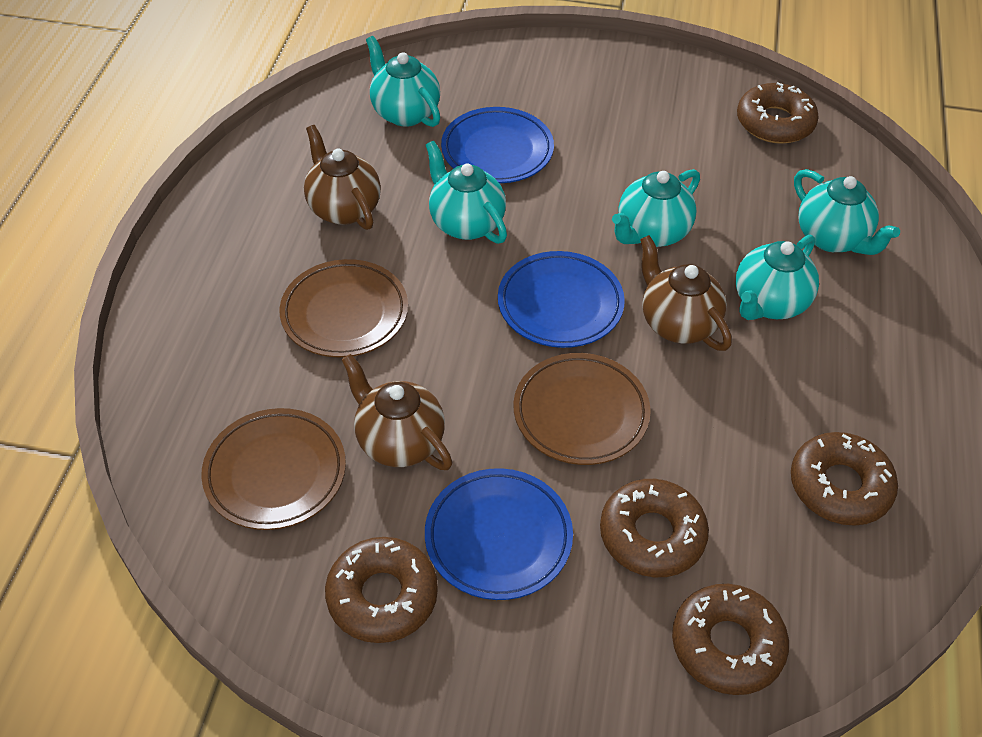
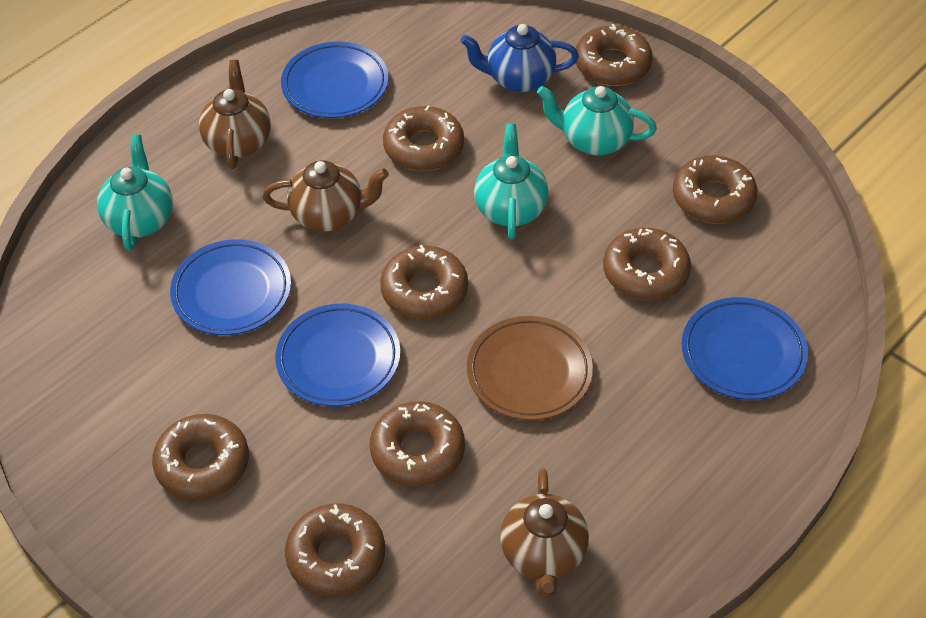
blue plate: 3 -> 4
blue teapot: 0 -> 1
brown donut: 5 -> 8
brown plate: 3 -> 1
turquoise teapot: 5 -> 3

